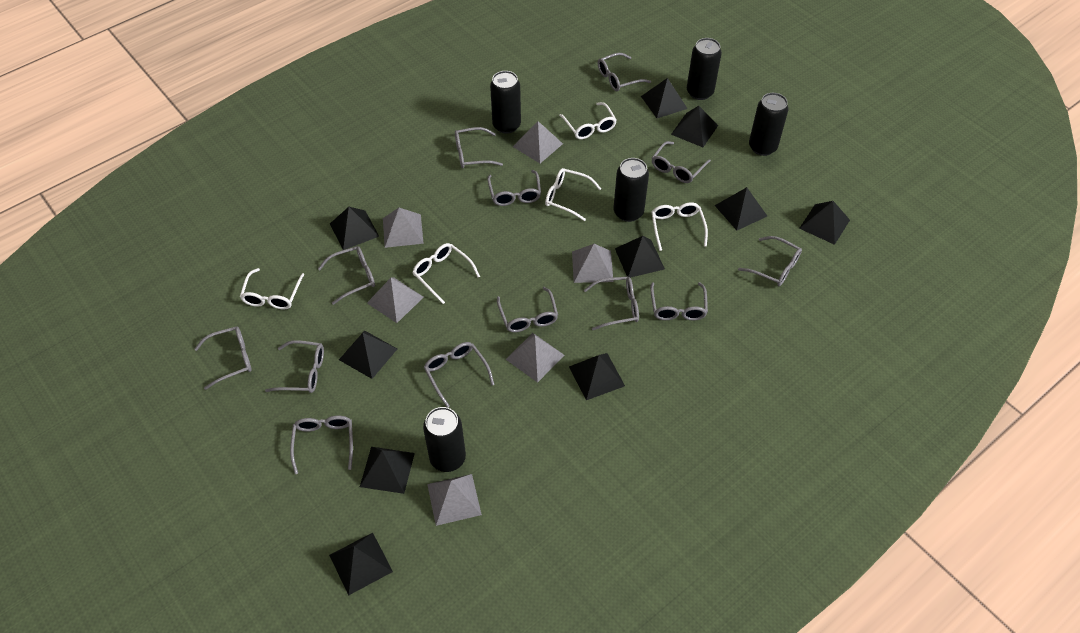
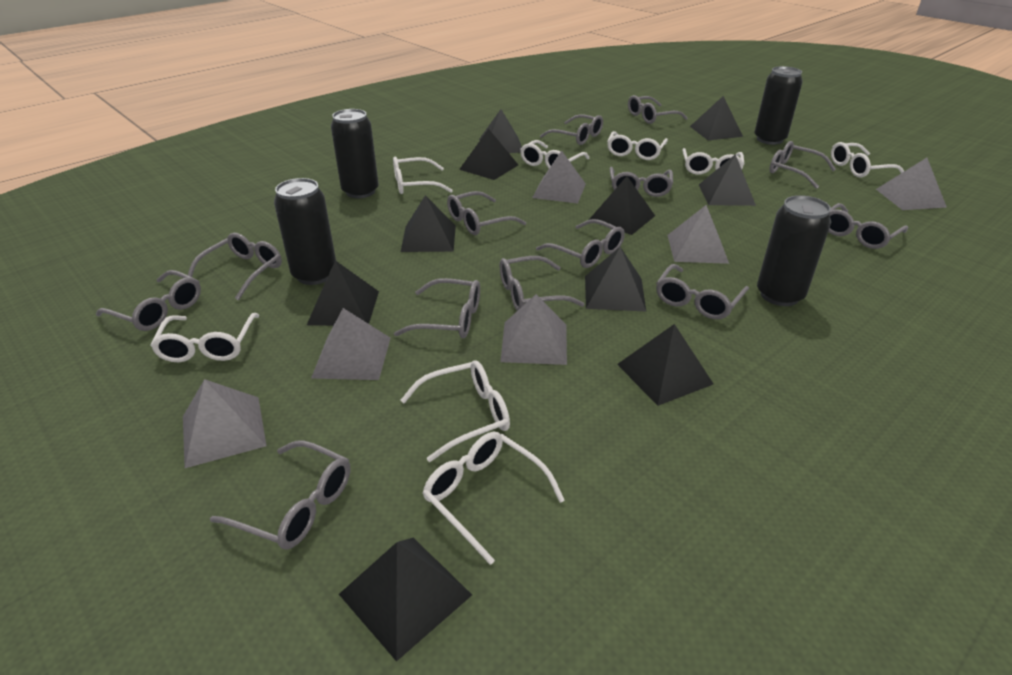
black can: 5 -> 4
white glasses: 5 -> 8

